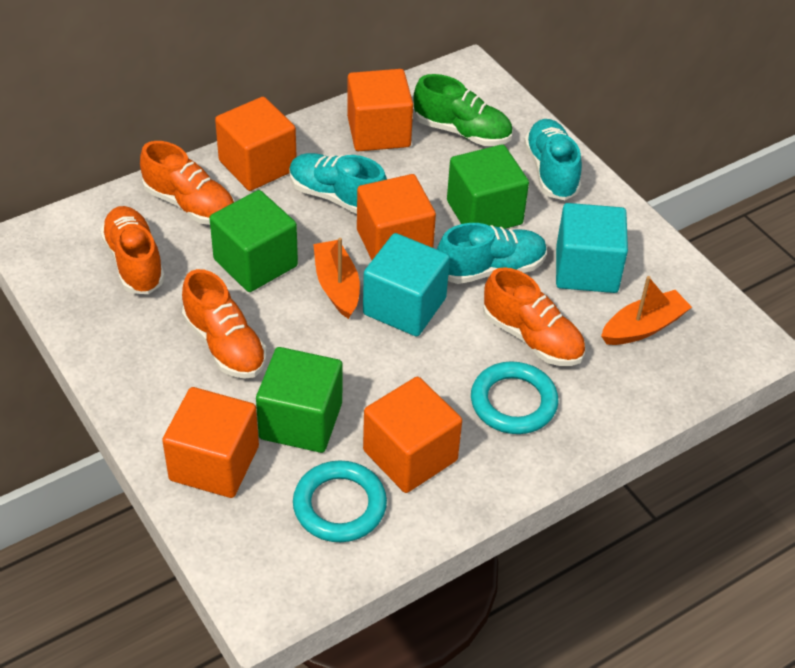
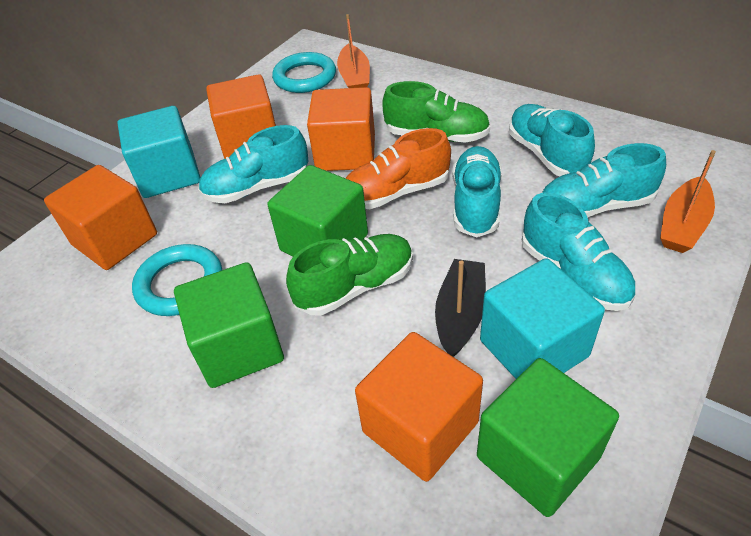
black boat: 0 -> 1
green shoe: 1 -> 2
orange cube: 5 -> 4
orange shoe: 4 -> 1
turquoise shoe: 3 -> 5

